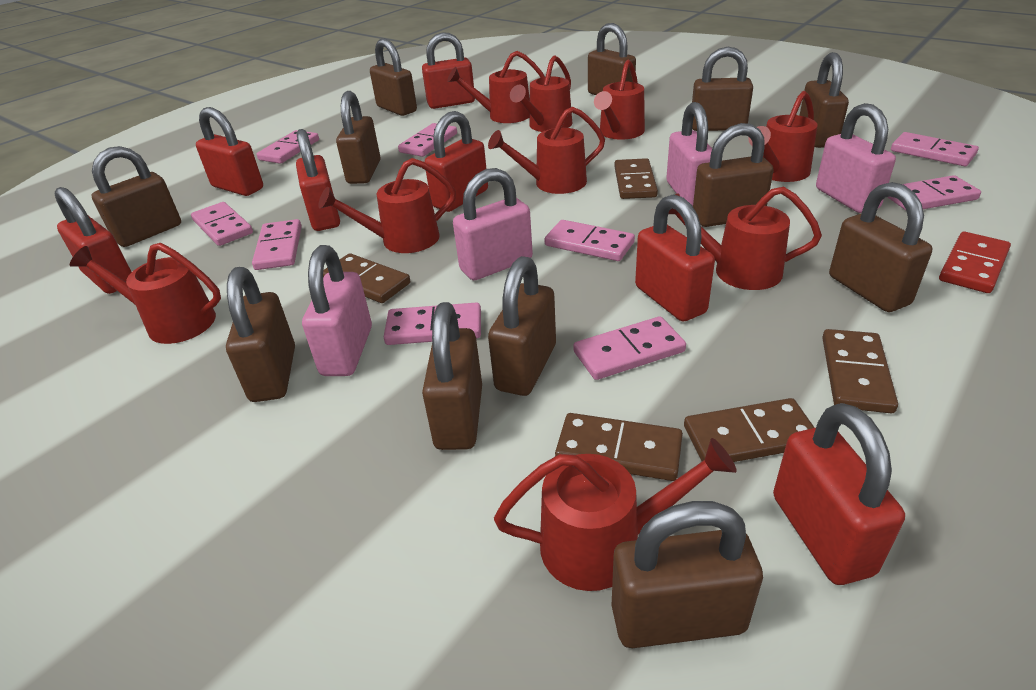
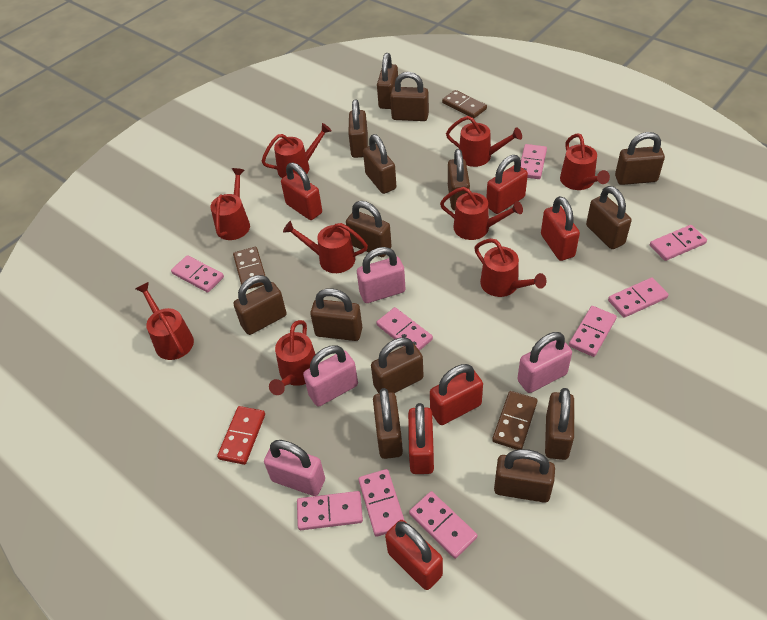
brown domino: 5 -> 3
brown padlock: 12 -> 14
red padlock: 7 -> 6

